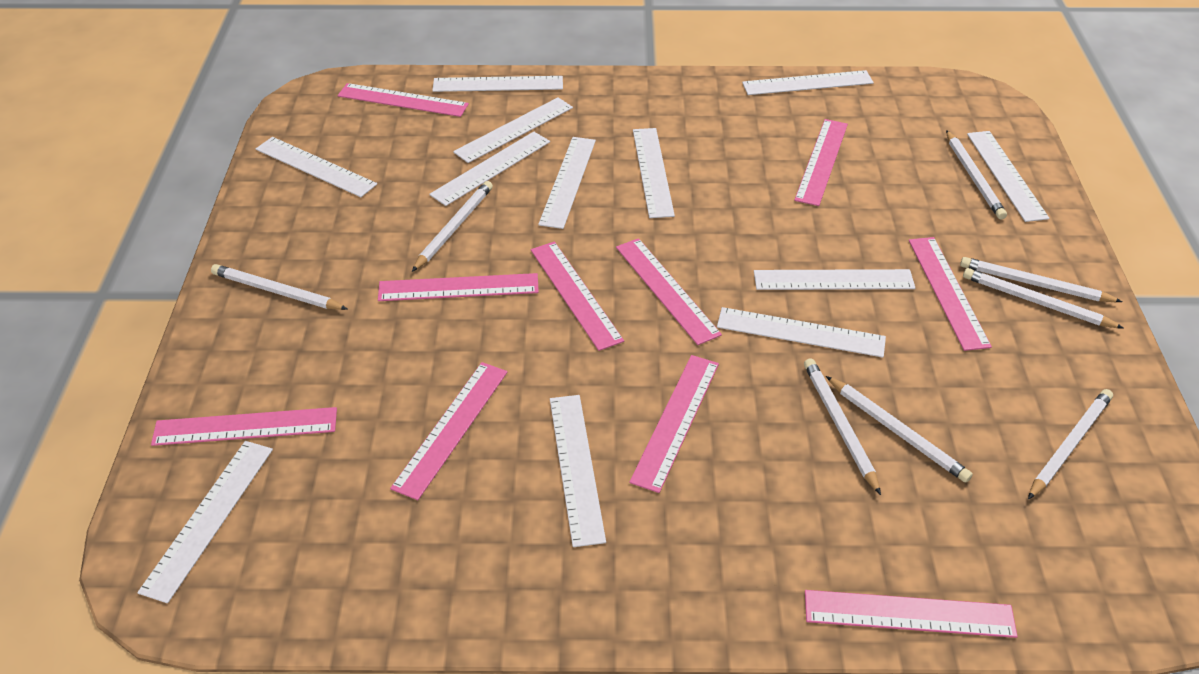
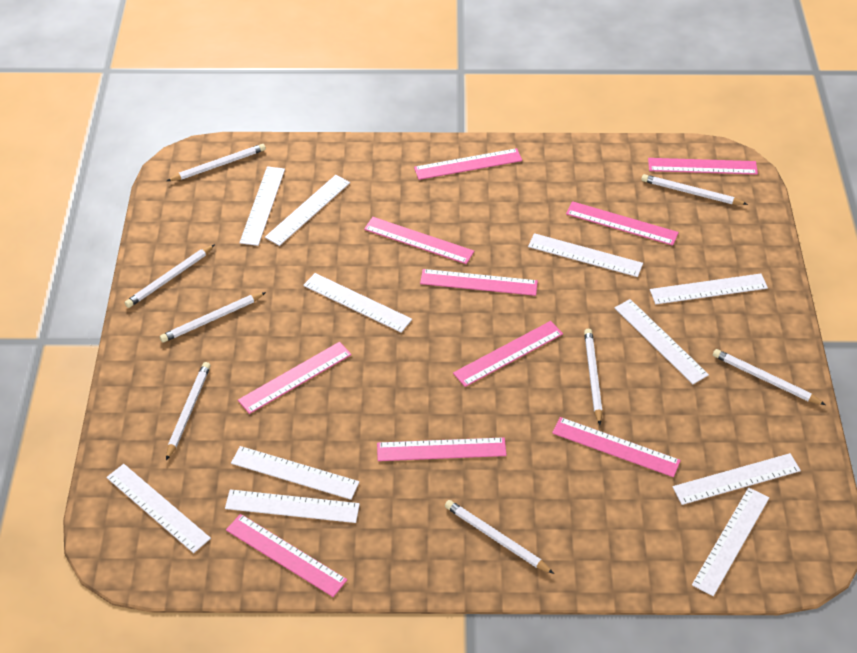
white ruler: 12 -> 11

